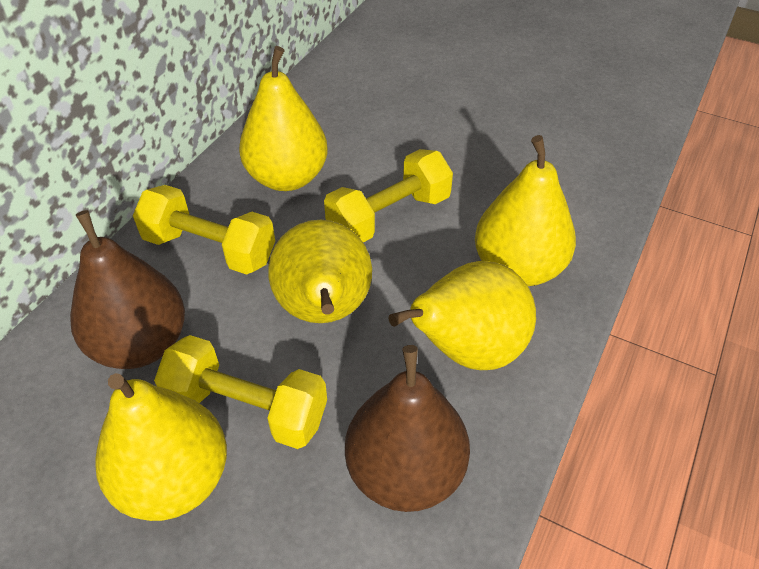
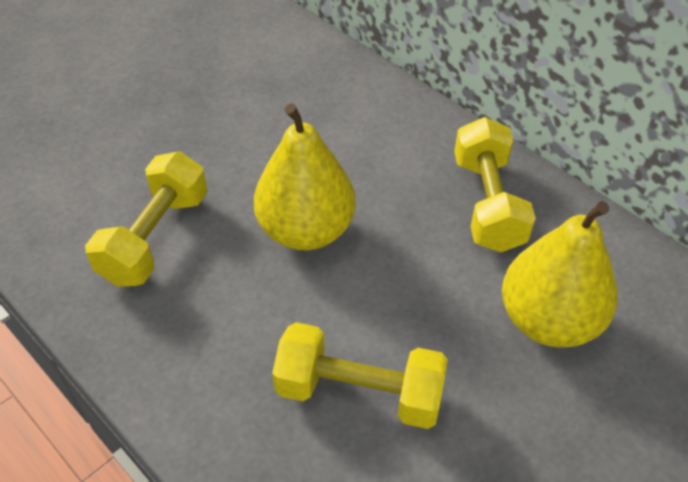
brown pear: 2 -> 0
yellow pear: 5 -> 2

